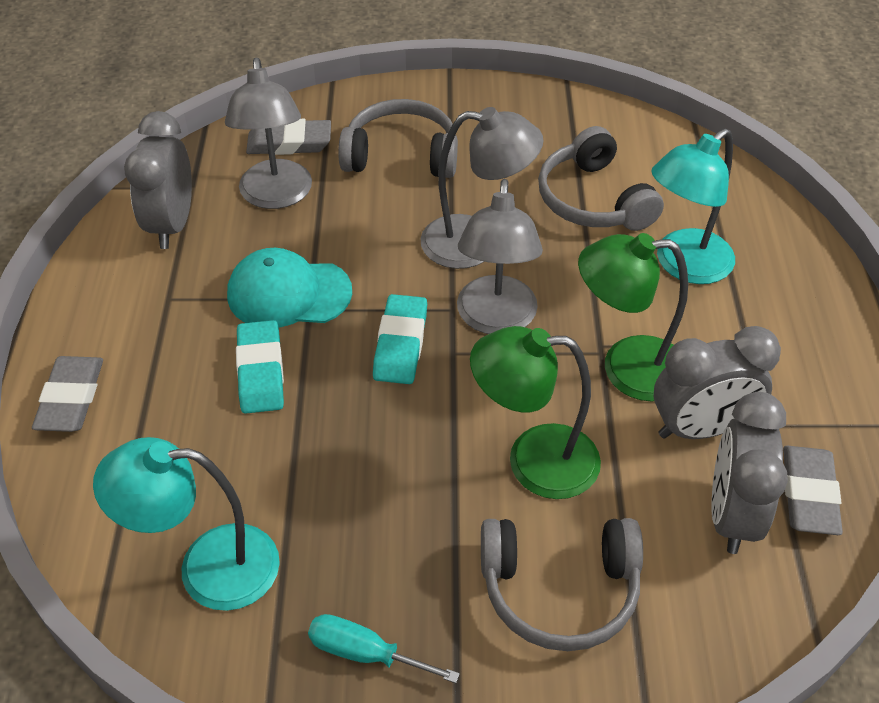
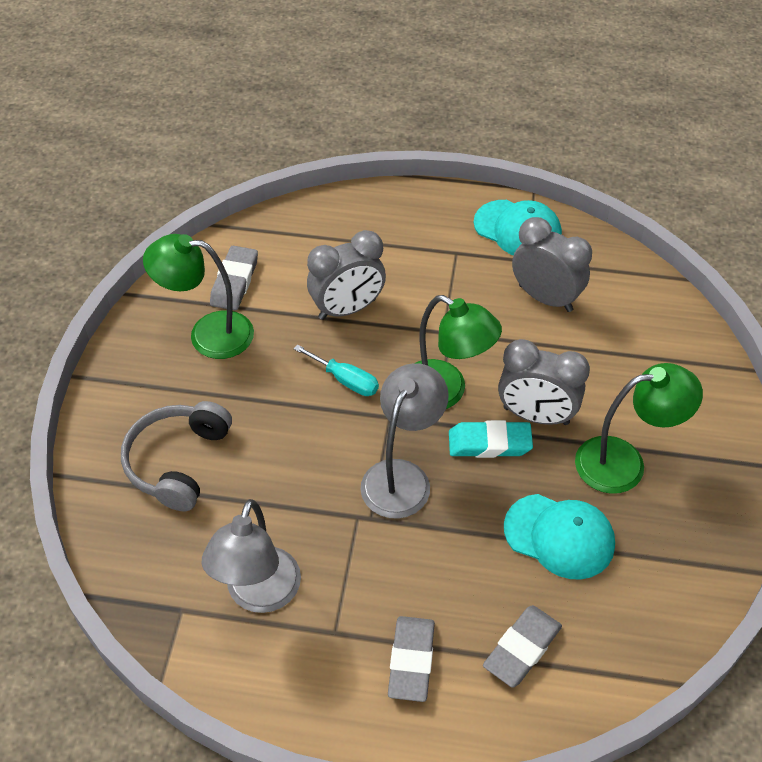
green lamp: 2 -> 3
grey headphones: 3 -> 1
grey lamp: 3 -> 2
turquoise cap: 1 -> 2
turquoise eraser: 2 -> 1
turquoise lamp: 2 -> 0

